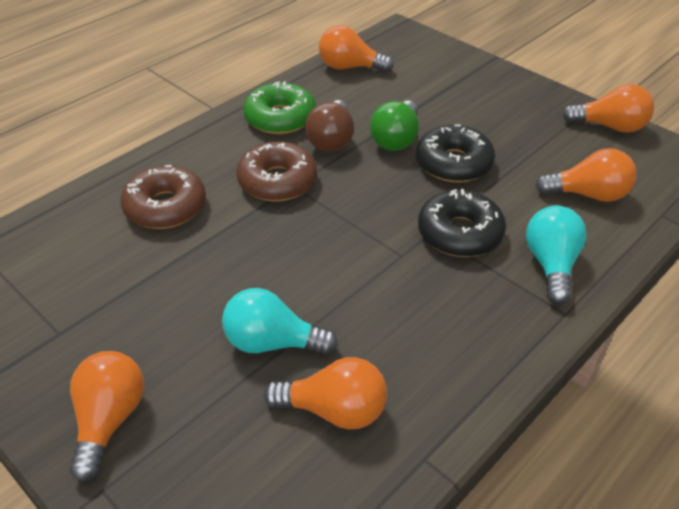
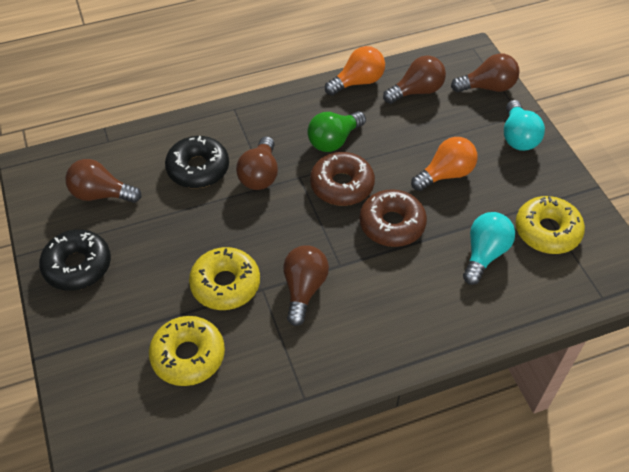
brown light bulb: 1 -> 5
green donut: 1 -> 0
orange light bulb: 5 -> 2
yellow donut: 0 -> 3

